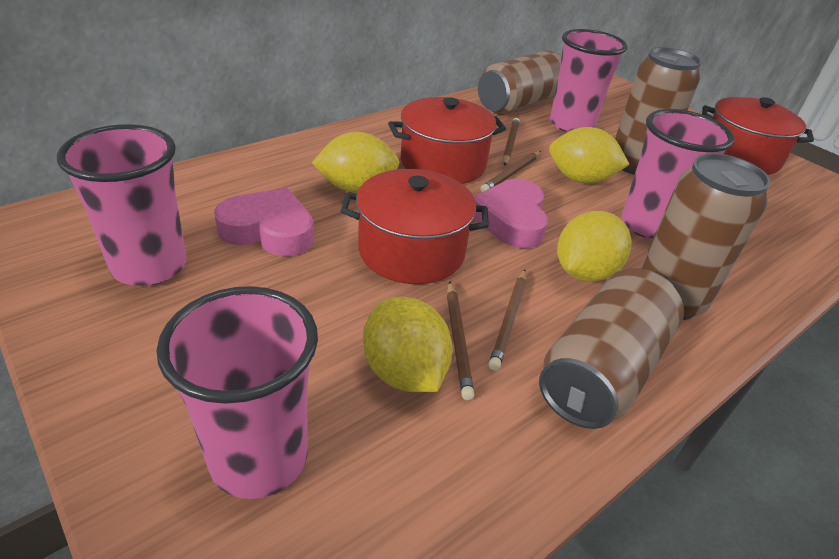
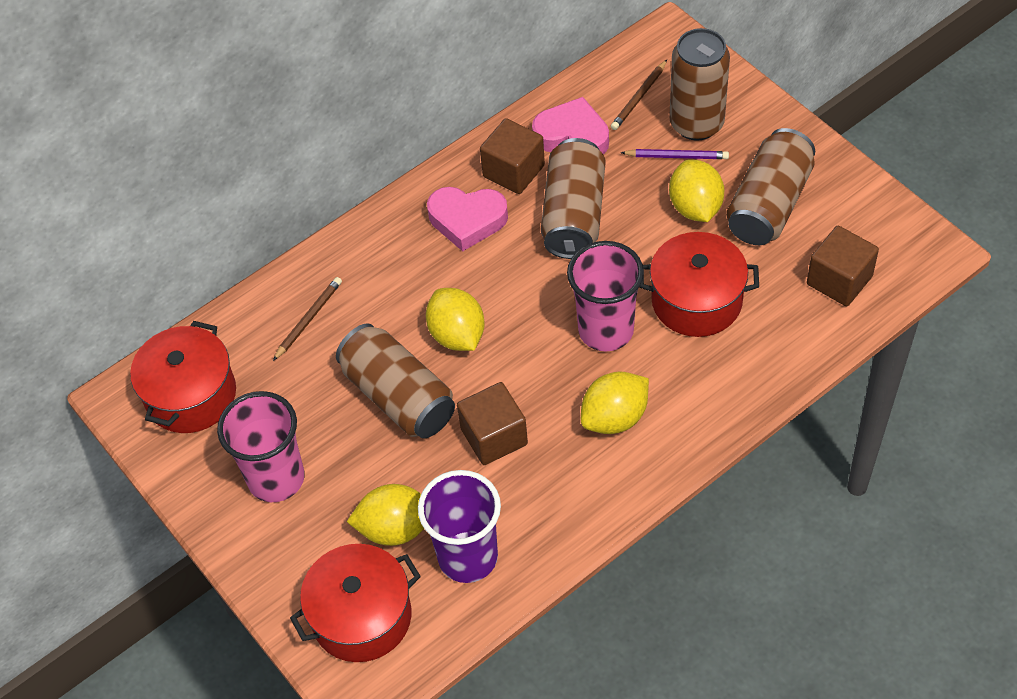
brown cube: 0 -> 3
brown pencil: 4 -> 2
pink cup: 4 -> 2
purple cup: 0 -> 1
purple pencil: 0 -> 1

